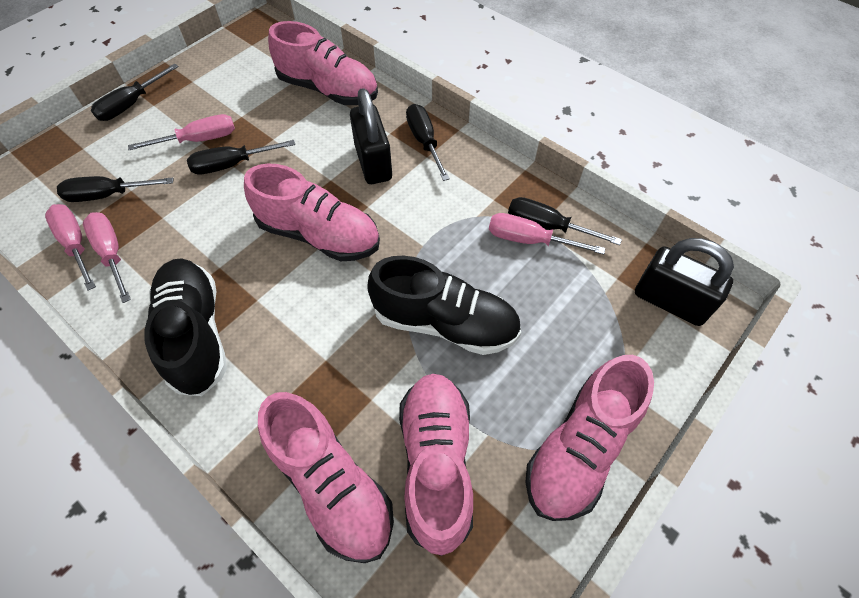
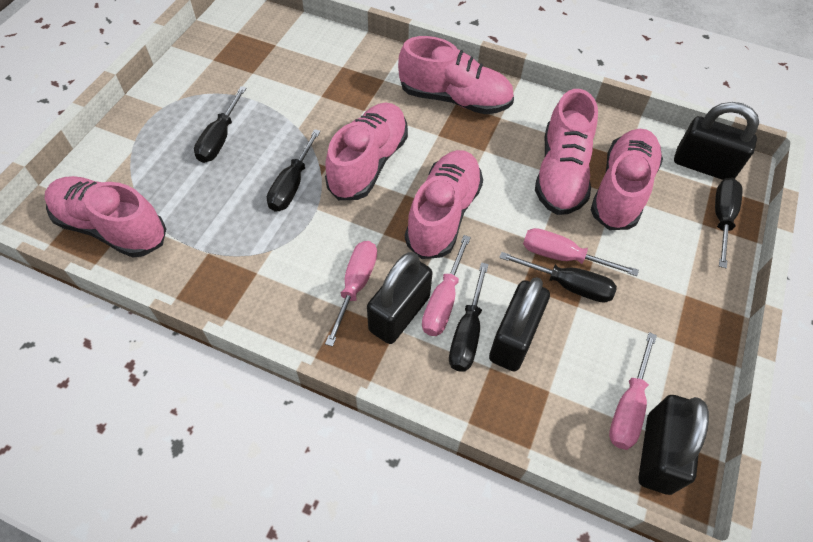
black padlock: 2 -> 4
black shoe: 2 -> 0
pink shoe: 5 -> 6

